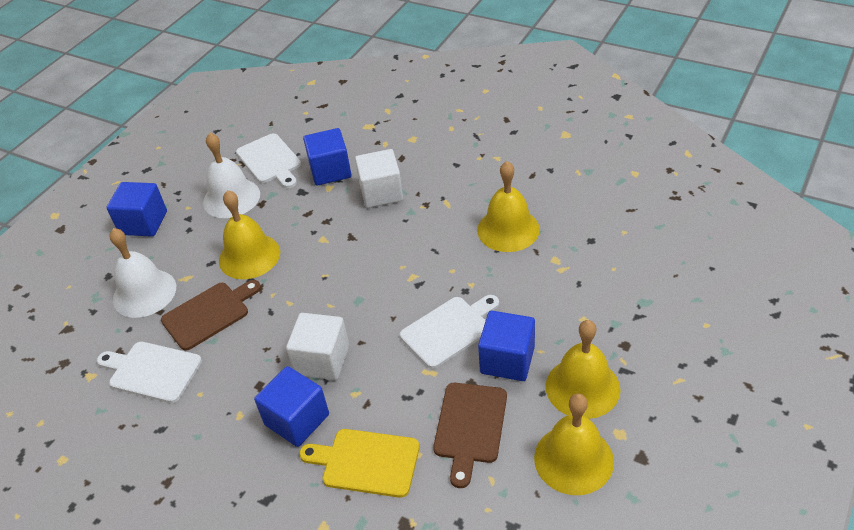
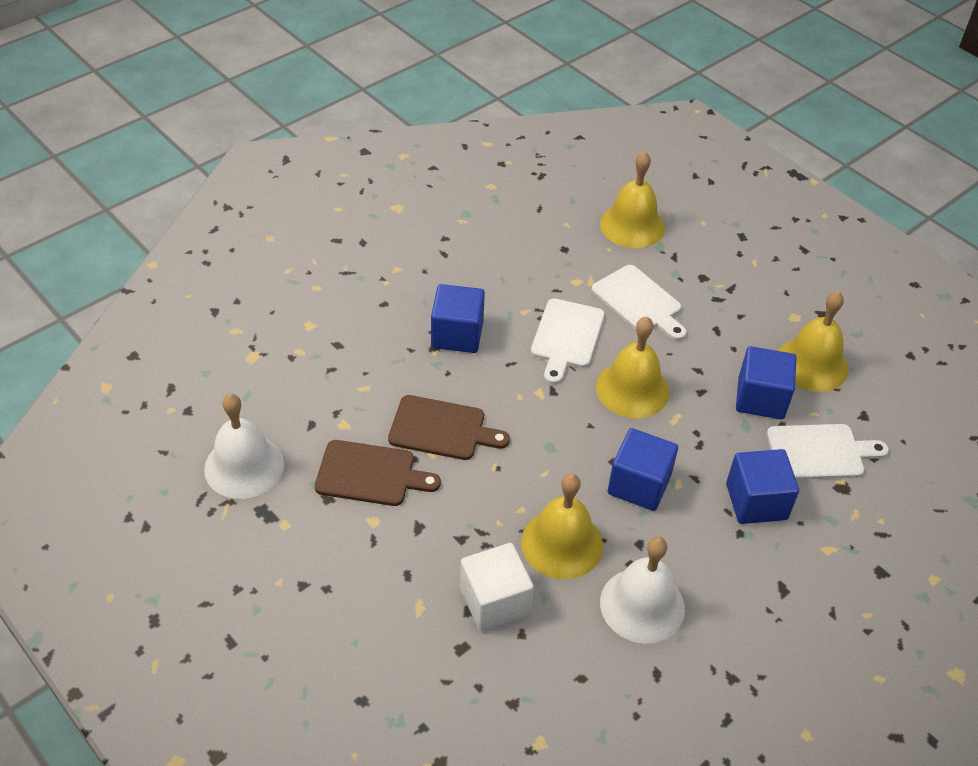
white cube: 2 -> 1
yellow cutting board: 1 -> 0

